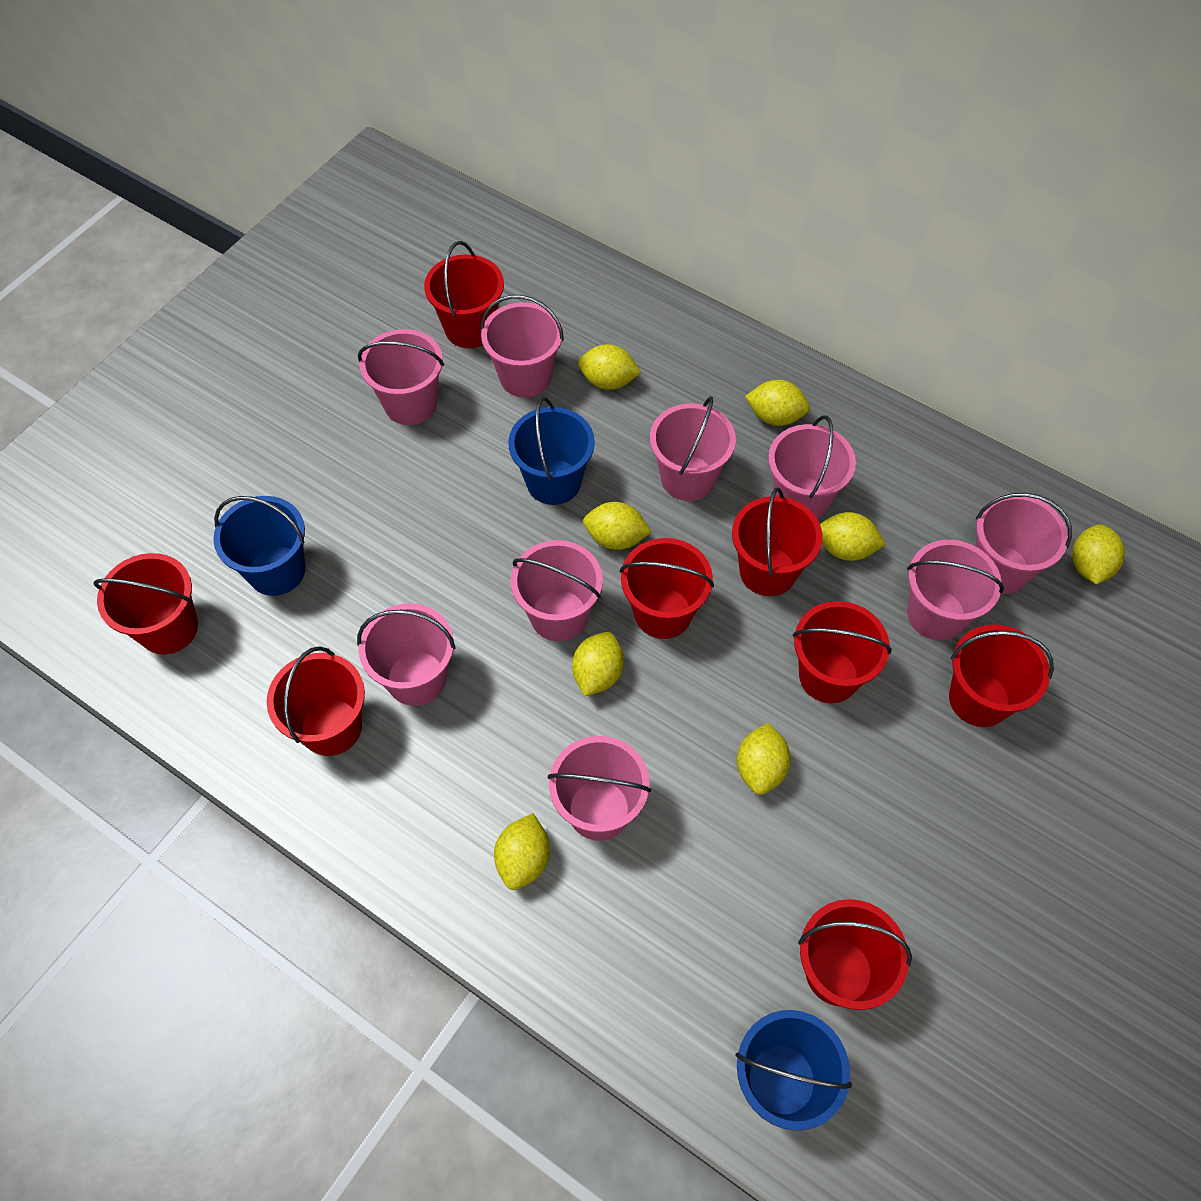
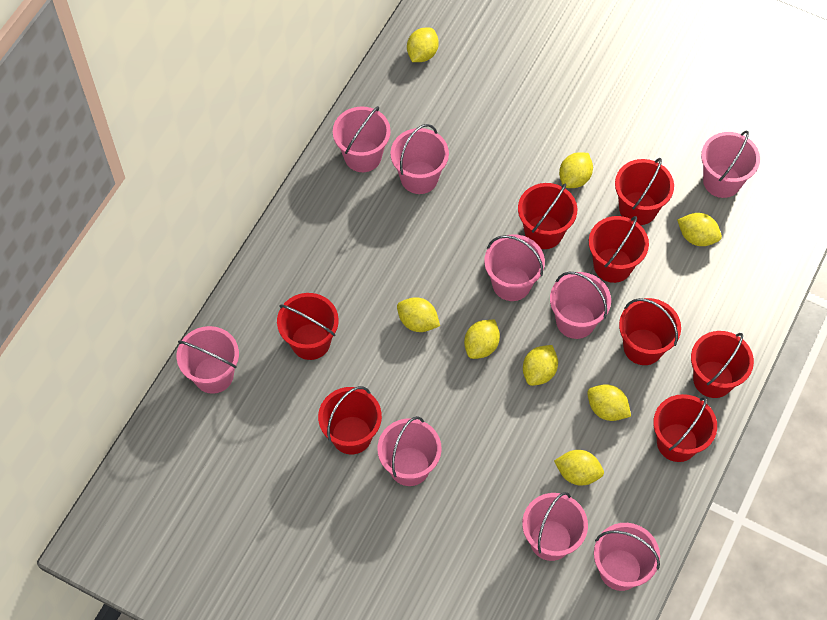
blue bucket: 3 -> 0

